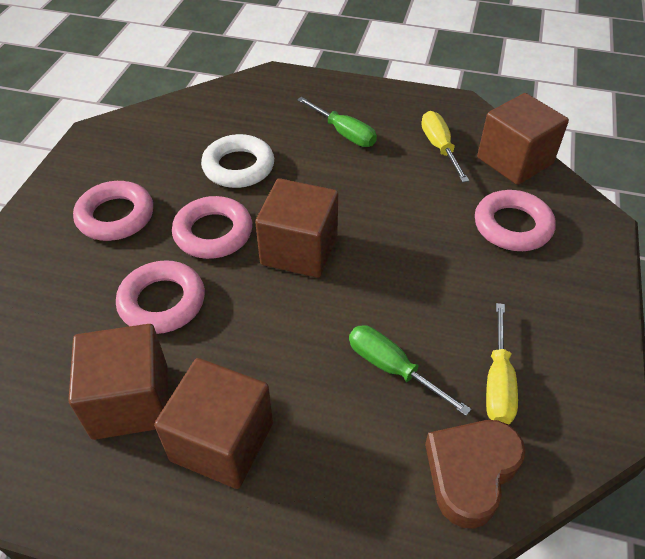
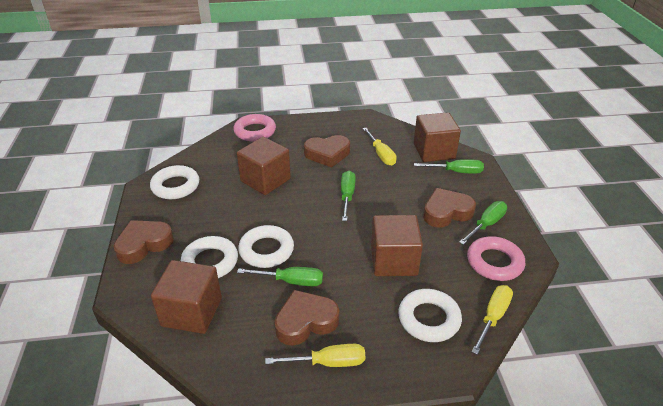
brown heart: 1 -> 4
green screwdriver: 2 -> 4
pink ring: 4 -> 2
white ring: 1 -> 4
yellow screwdriver: 2 -> 3

